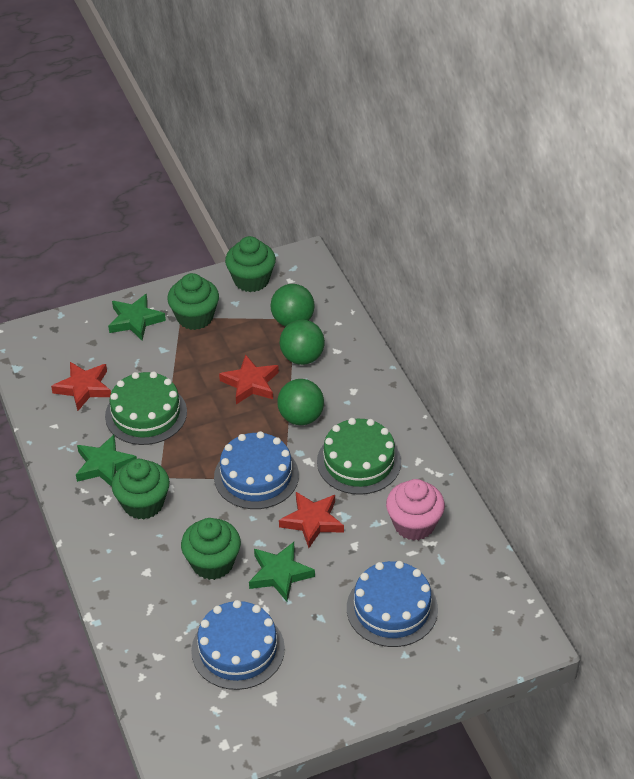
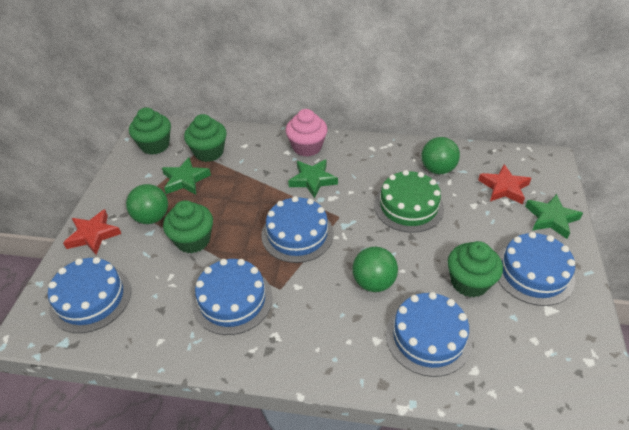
blue cake: 3 -> 5
green cake: 2 -> 1
red star: 3 -> 2

